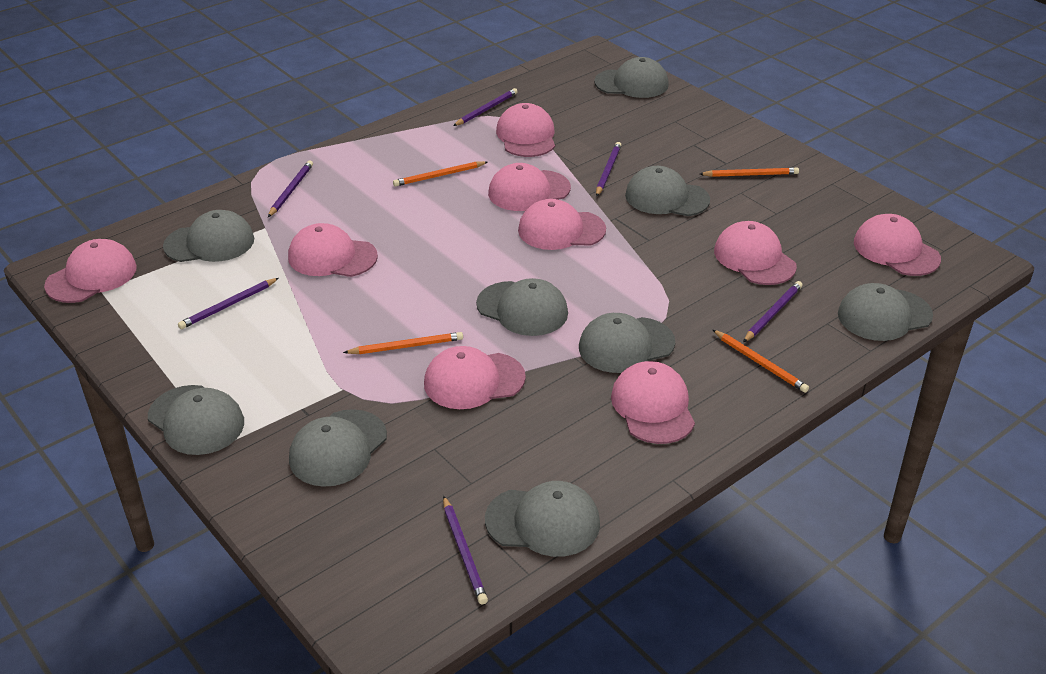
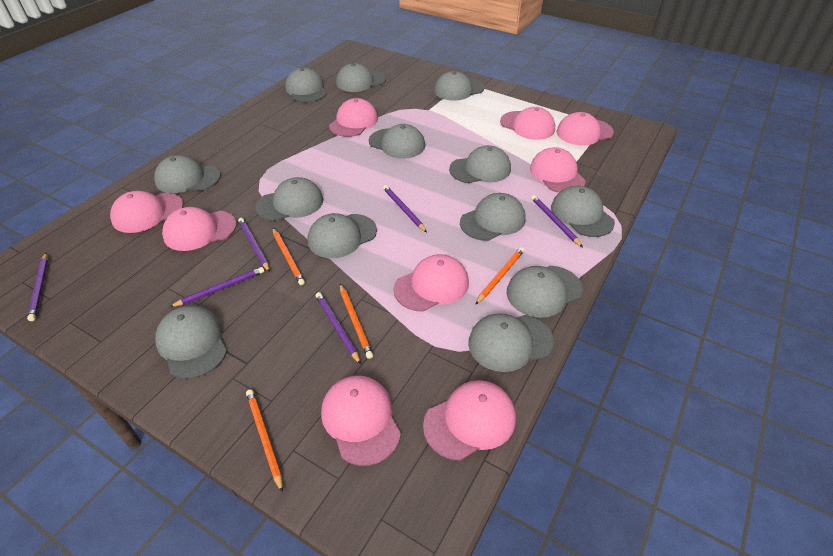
grey cap: 9 -> 13

